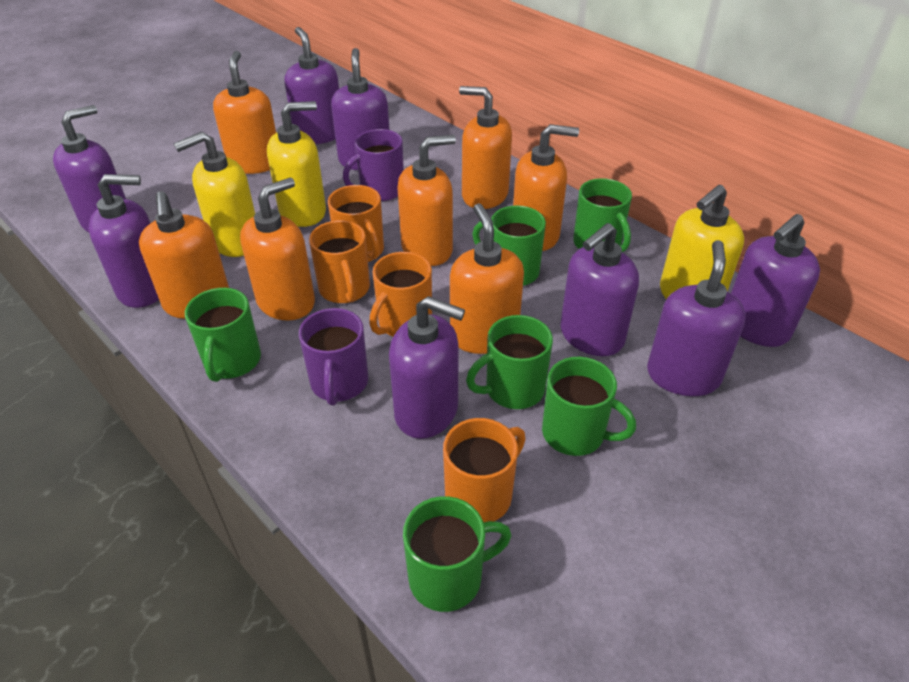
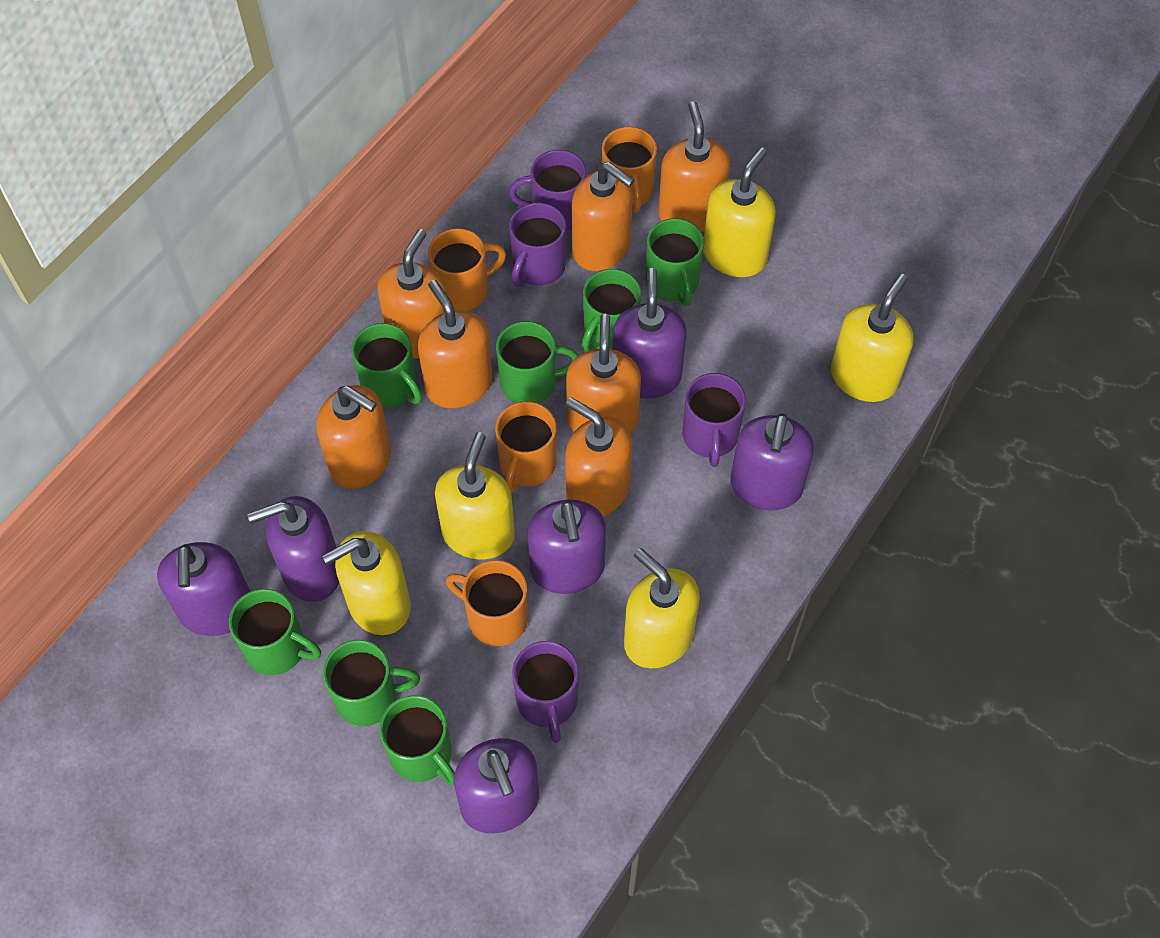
green mug: 6 -> 7
purple mug: 2 -> 4
purple soap dispenser: 8 -> 6
yellow soap dispenser: 3 -> 5

